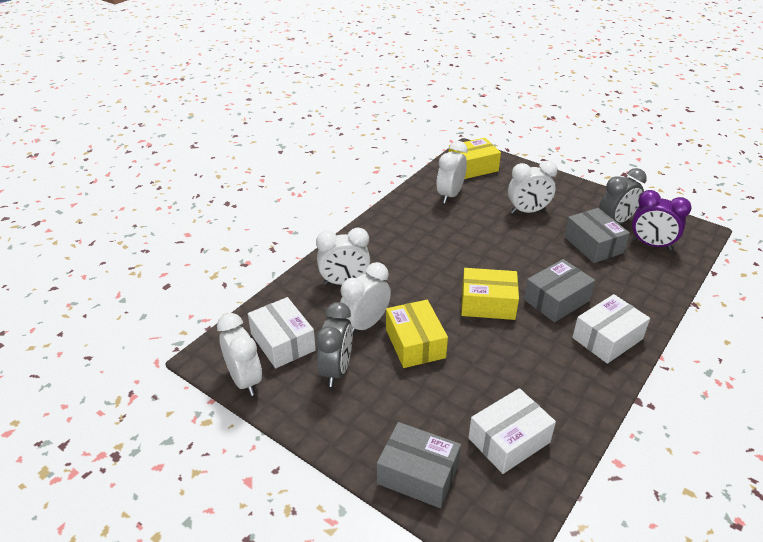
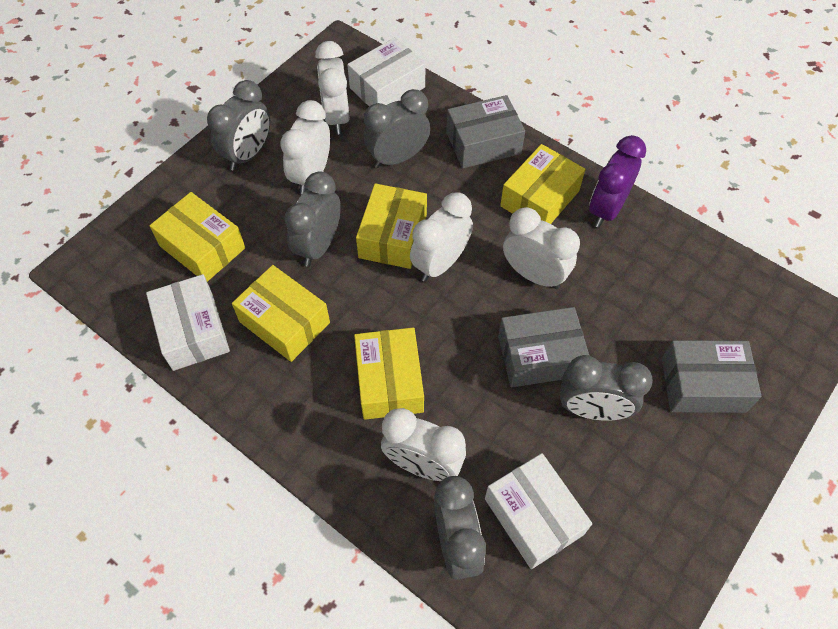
grey clock: 2 -> 5
yellow box: 3 -> 5

